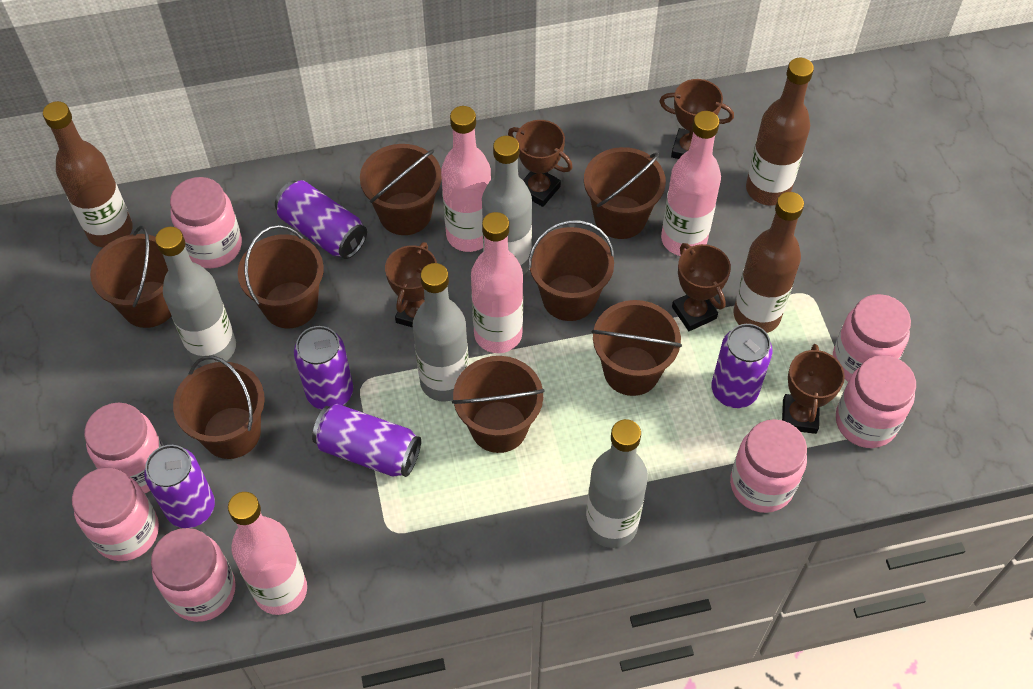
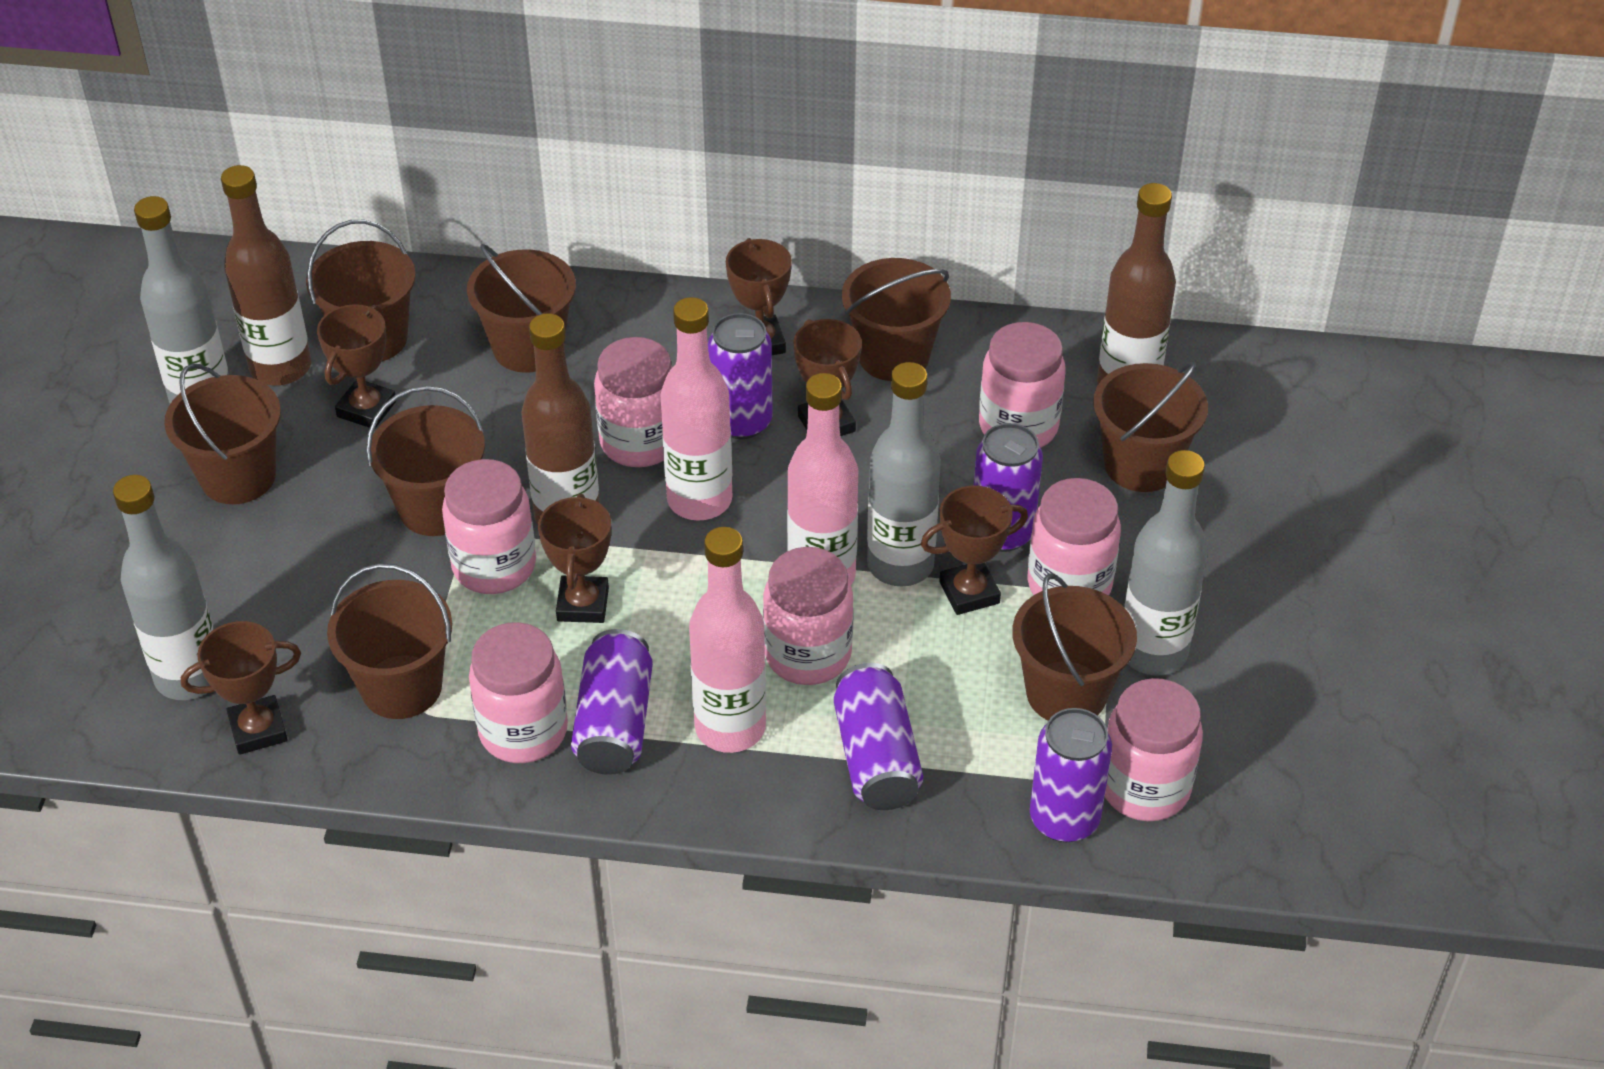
brown trophy: 5 -> 6
pink bottle: 4 -> 3

